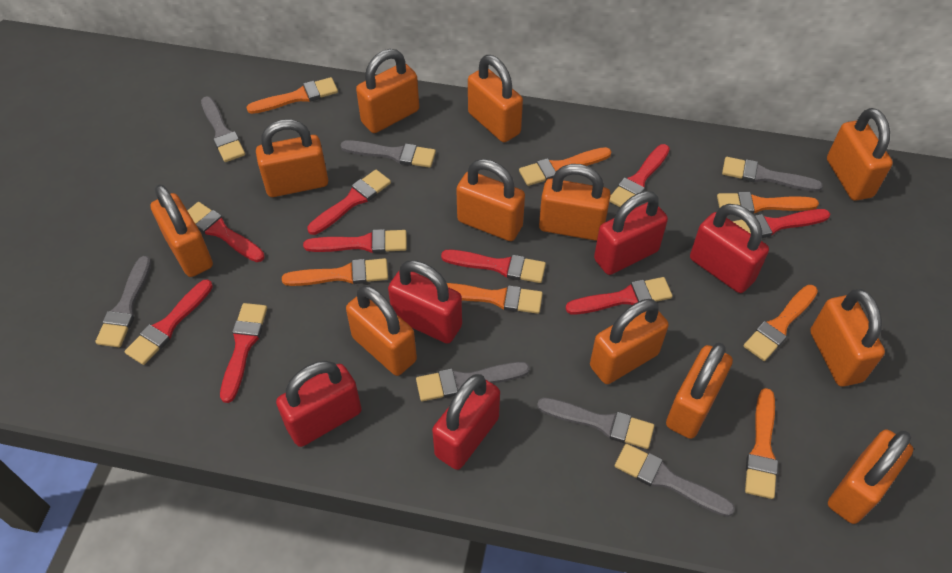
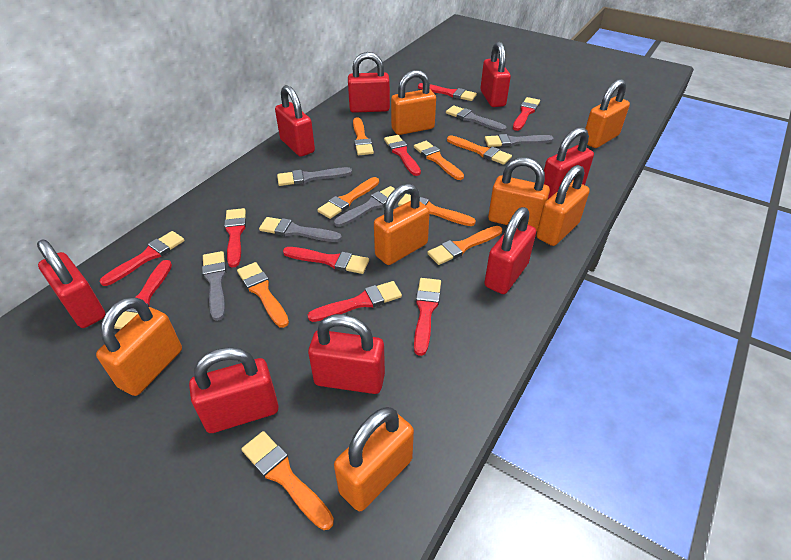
grey brush: 7 -> 6
orange brush: 7 -> 8
orange padlock: 12 -> 7
red padlock: 5 -> 8

